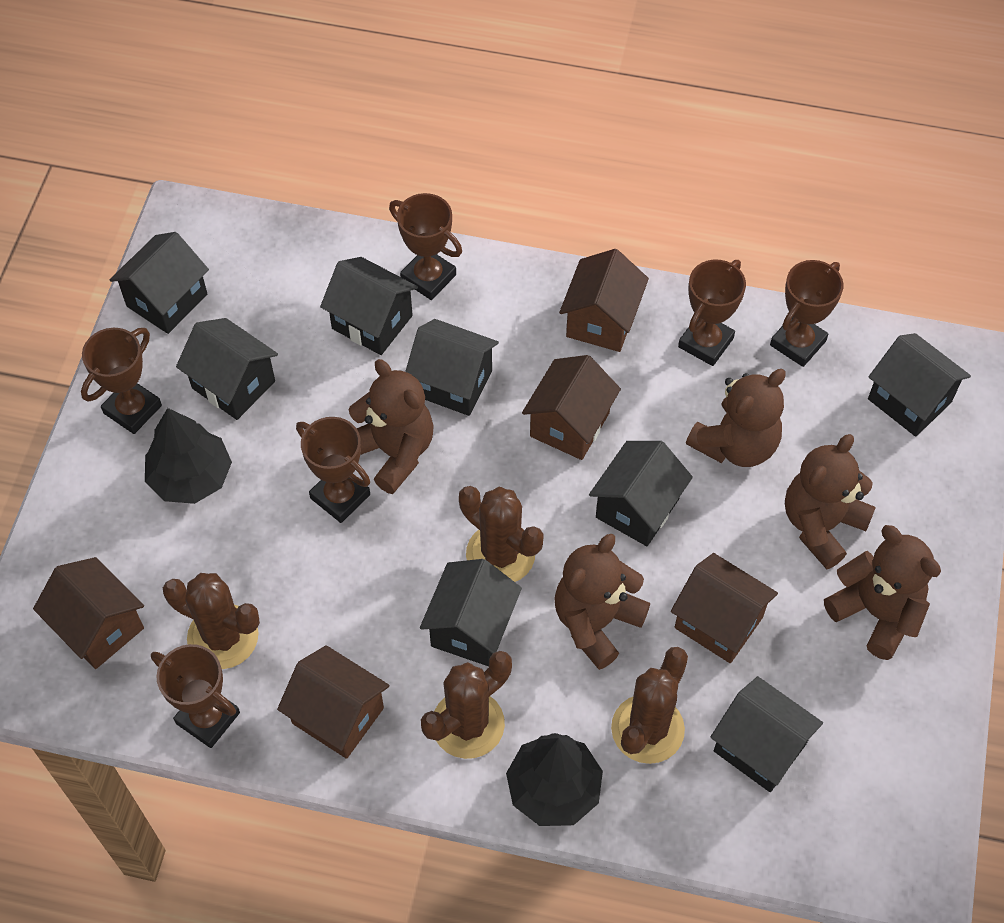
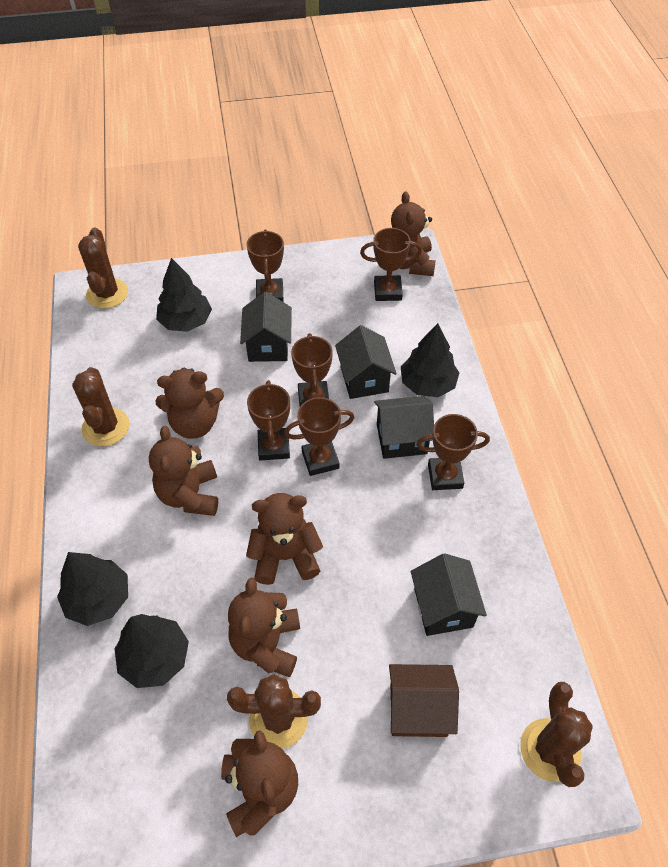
black house: 8 -> 4
black tree: 2 -> 4
brown house: 5 -> 1
brown teddy bear: 5 -> 6

